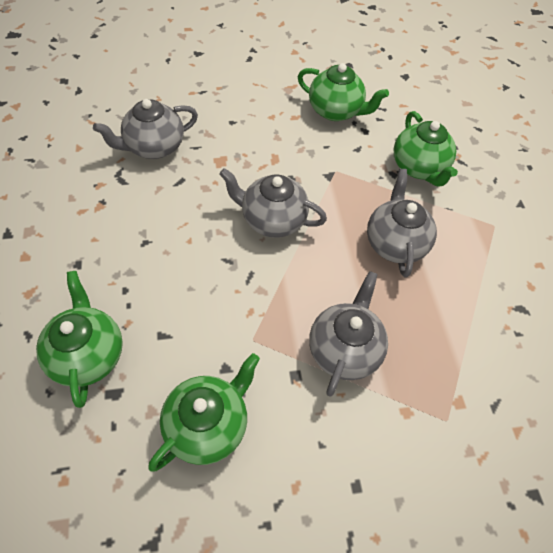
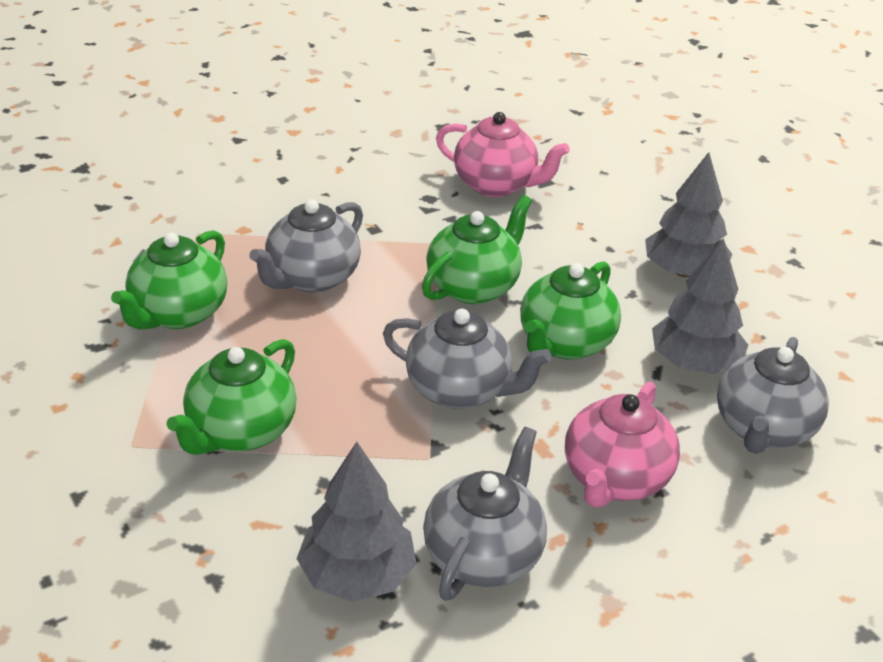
grey tree: 0 -> 3
pink teapot: 0 -> 2

